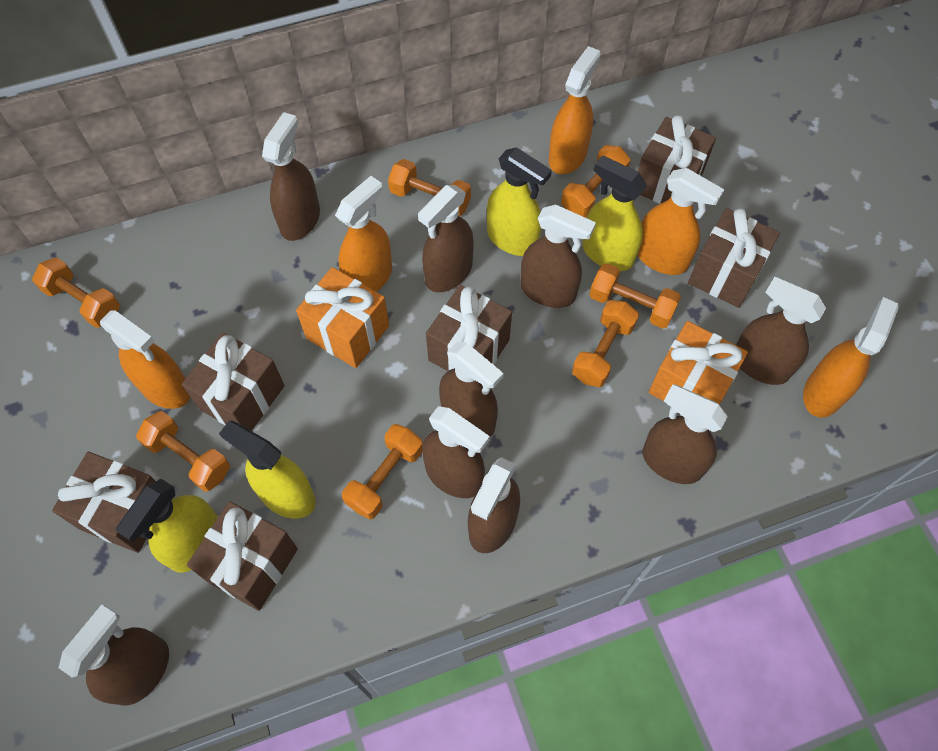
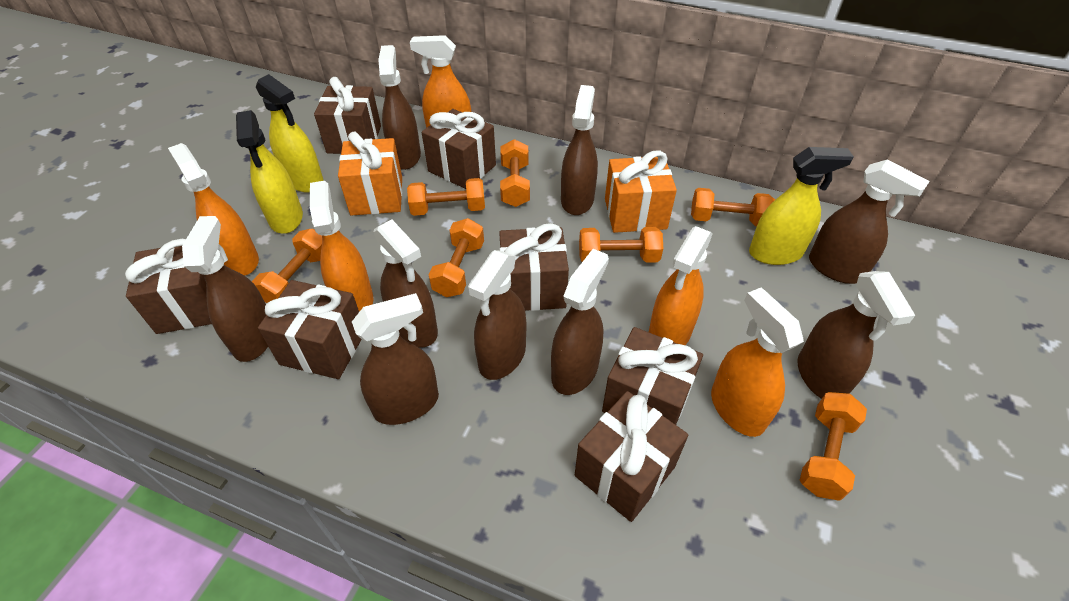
brown gift: 6 -> 7
yellow spray bottle: 4 -> 3

